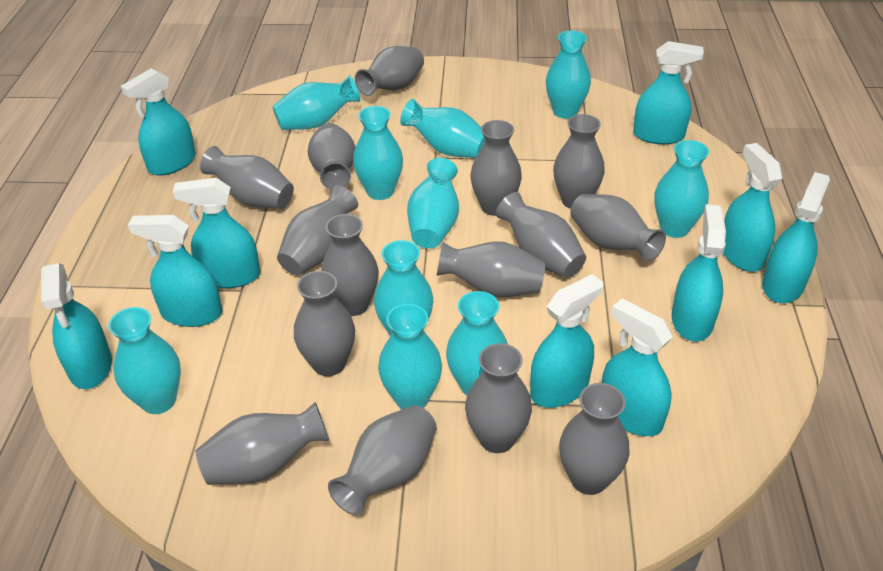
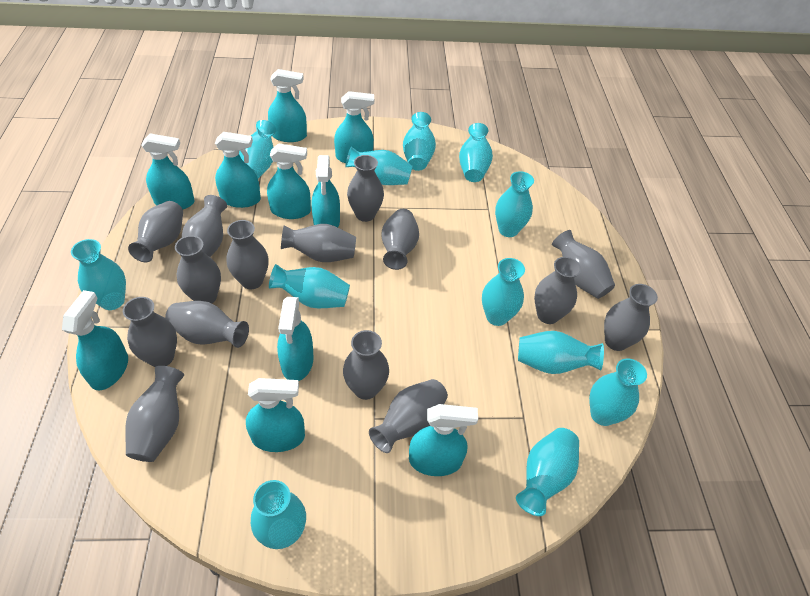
turquoise vase: 10 -> 12

